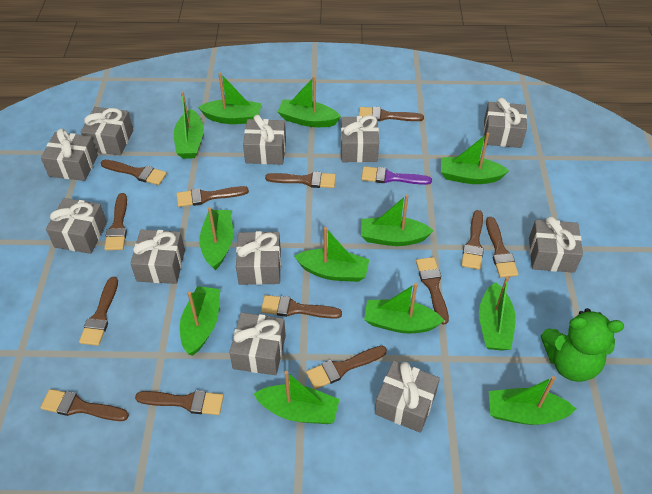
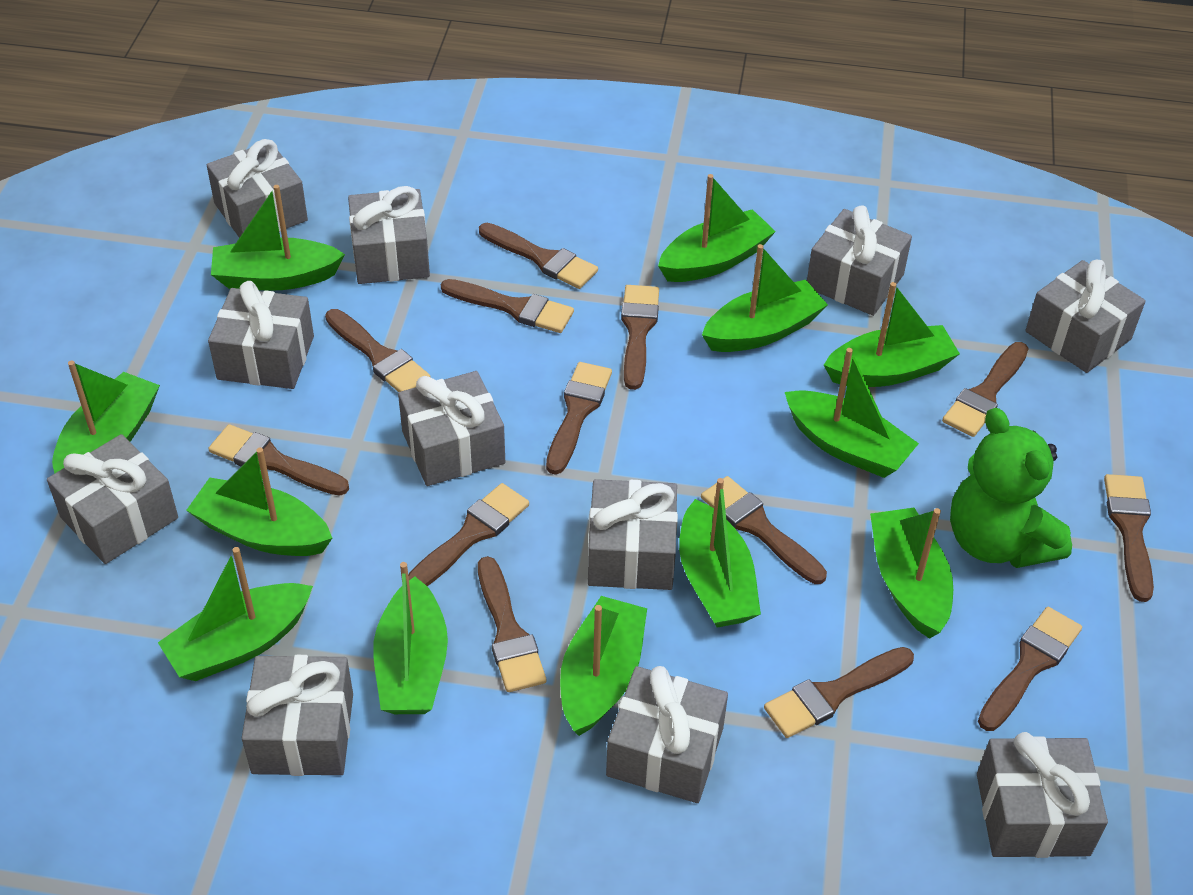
purple brush: 1 -> 0

